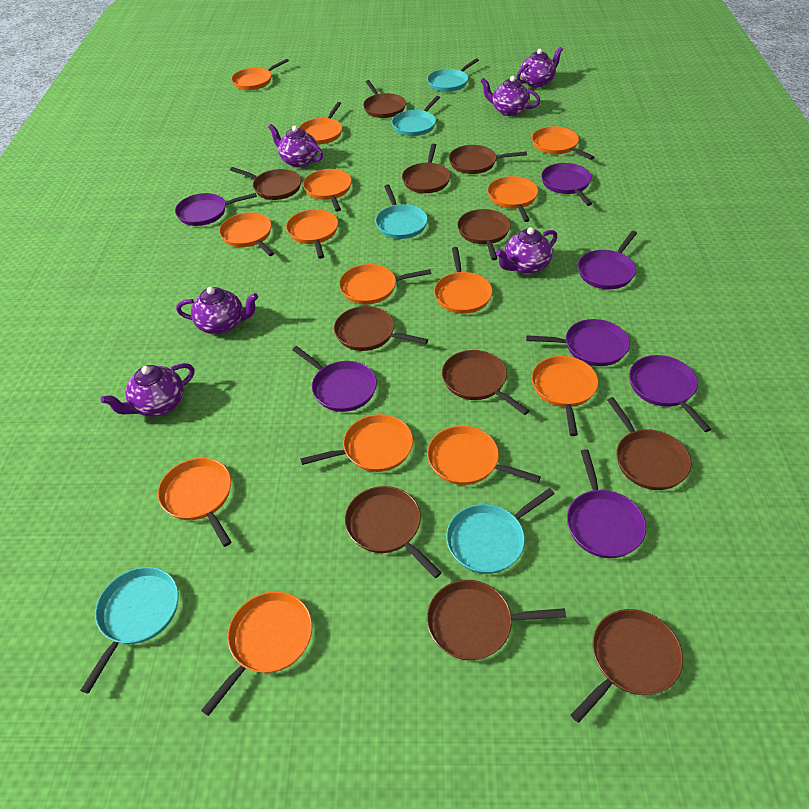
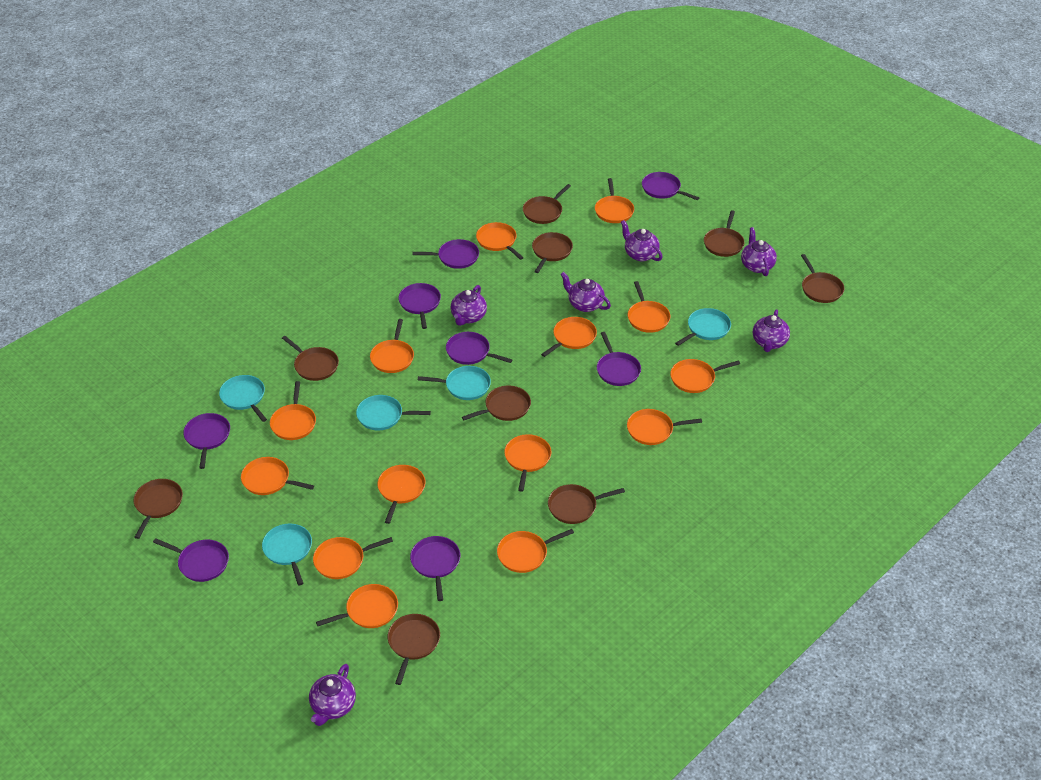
brown pan: 11 -> 9
purple pan: 7 -> 8

